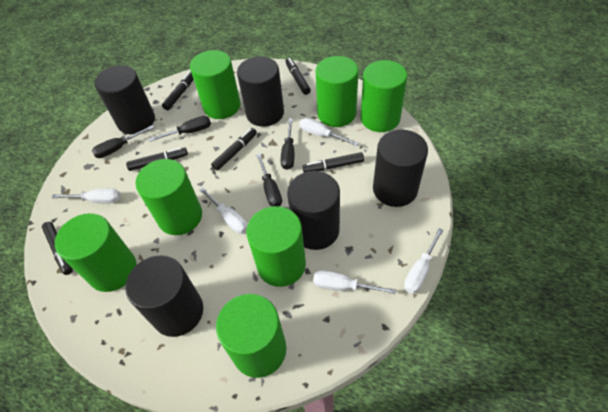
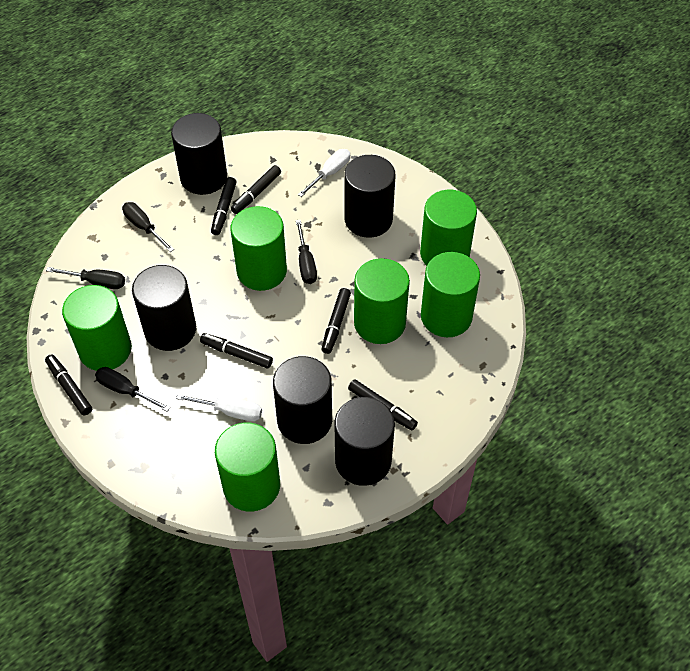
green cylinder: 7 -> 6
white screwdriver: 5 -> 2

